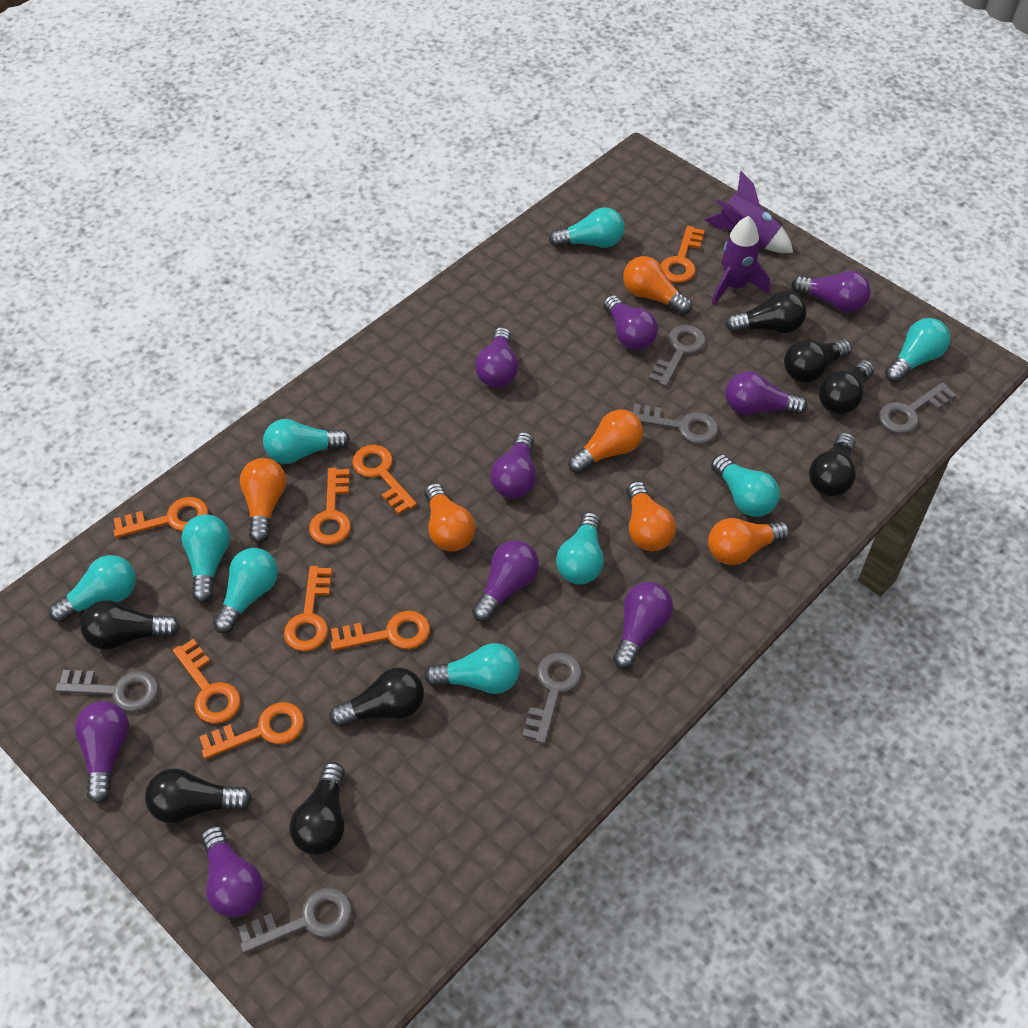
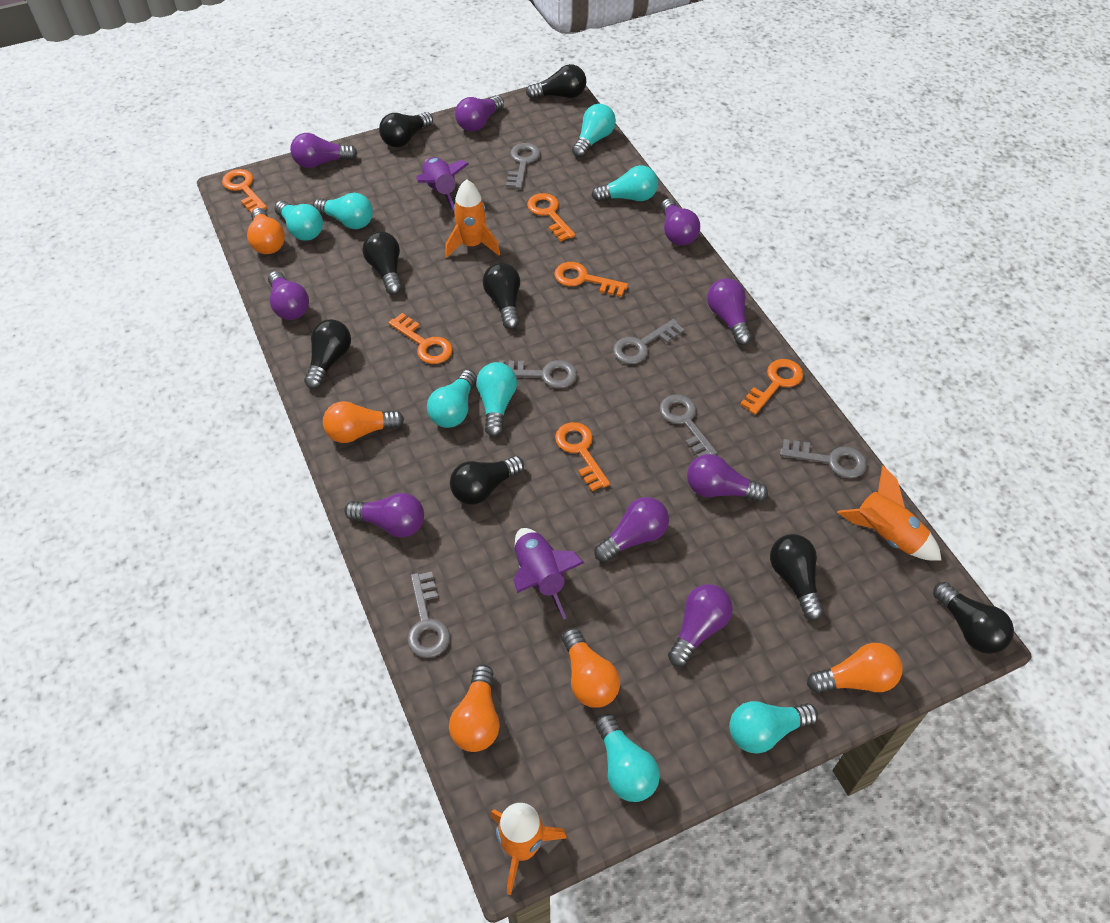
orange key: 8 -> 6
orange light bulb: 6 -> 5
orange rocket: 0 -> 3
turquoise light bulb: 9 -> 8

